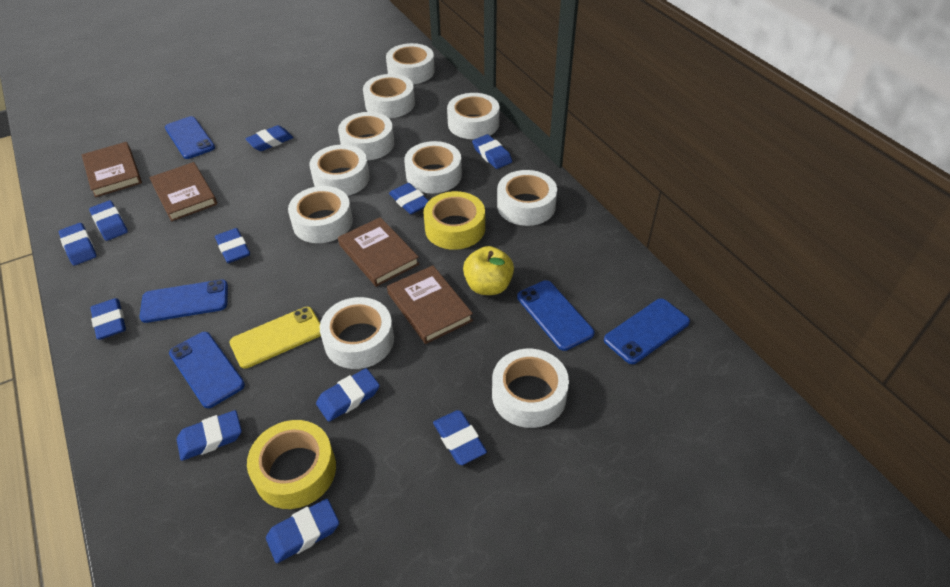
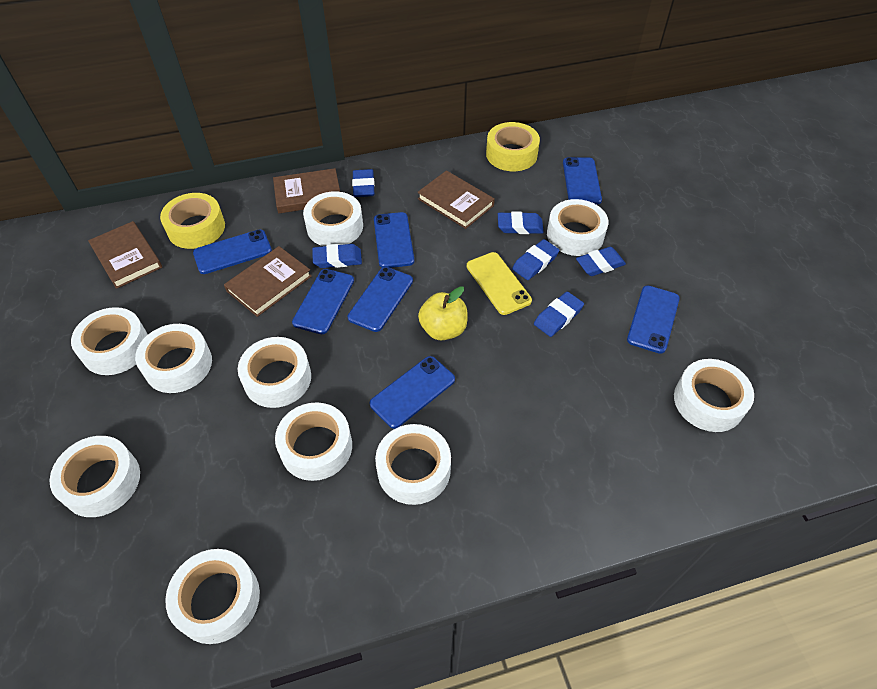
blue eraser: 11 -> 6
blue phone: 5 -> 7

